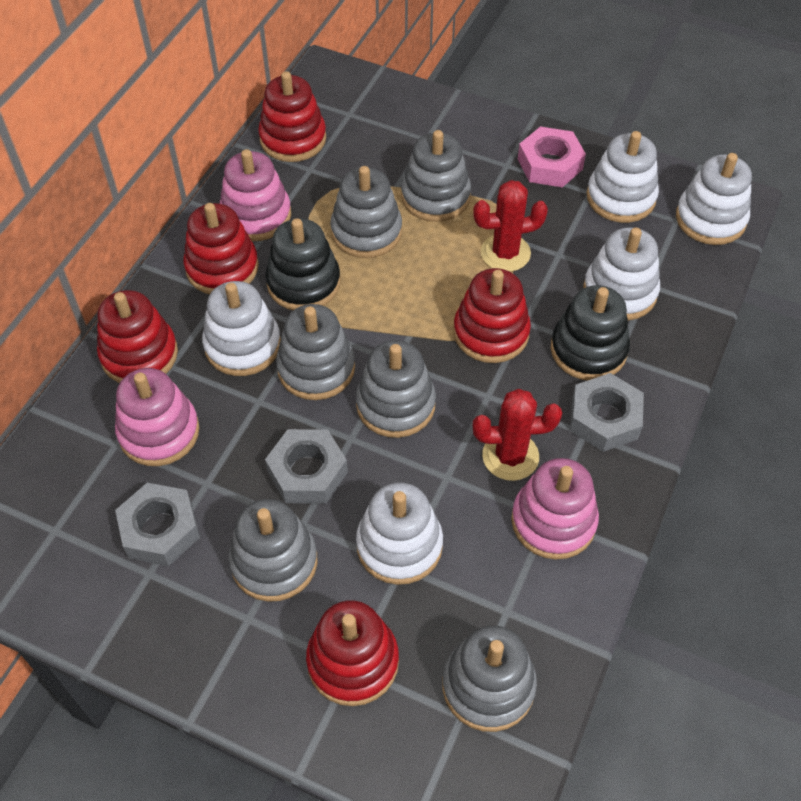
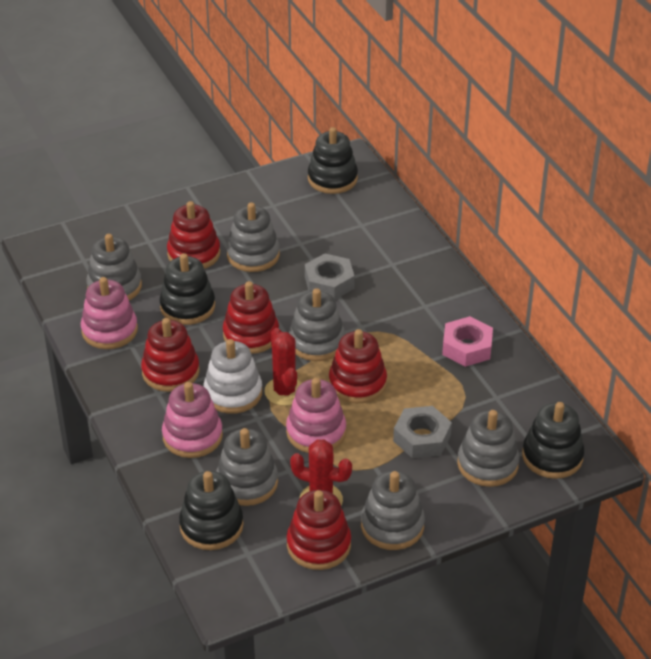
black stacking toy: 2 -> 4
grey nut: 3 -> 2
white stacking toy: 5 -> 1

